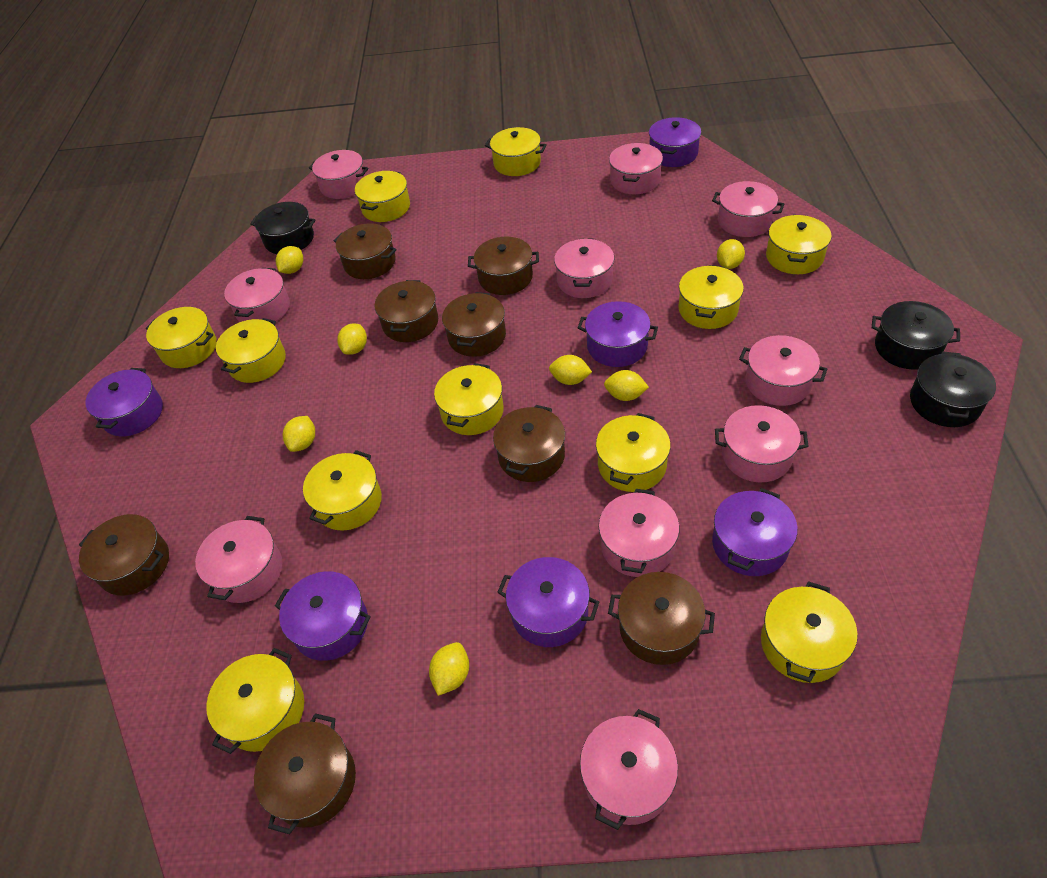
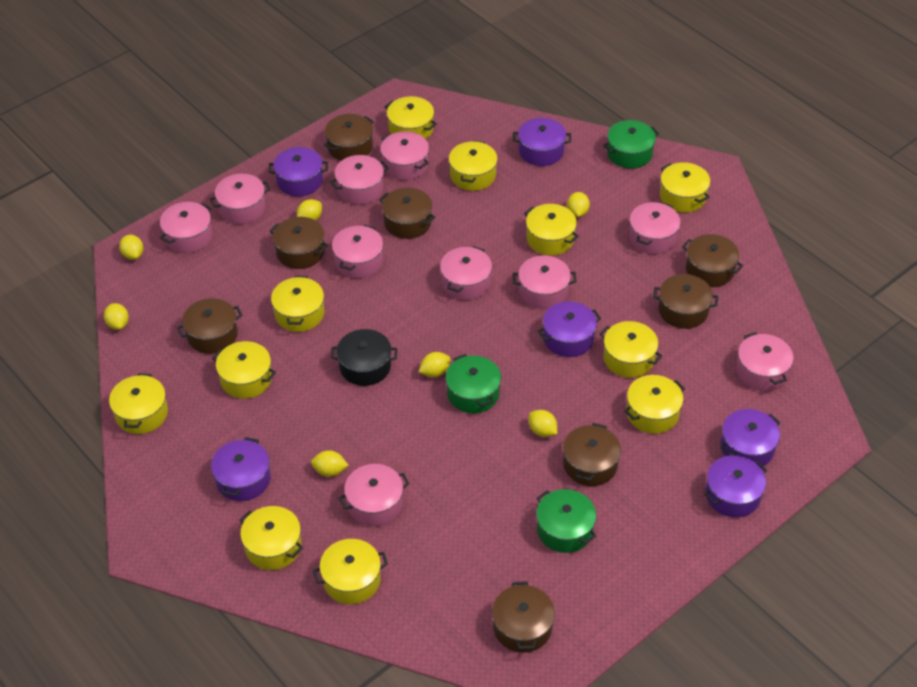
black pot: 3 -> 1
green pot: 0 -> 3

